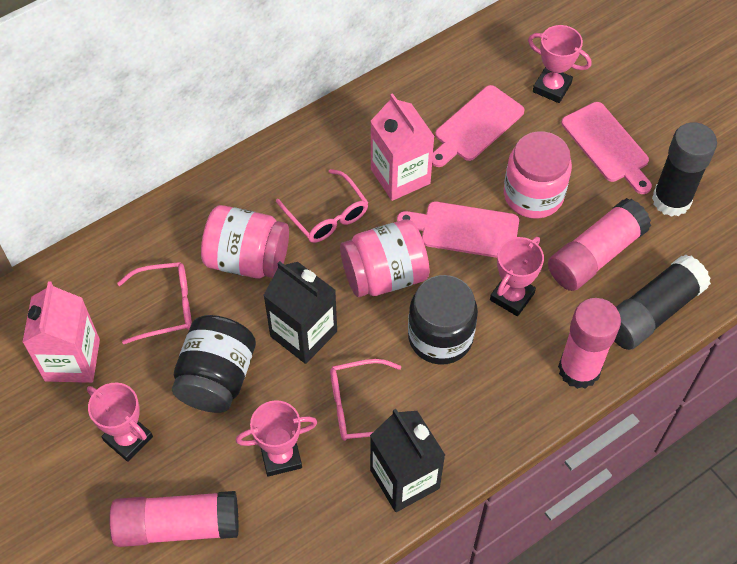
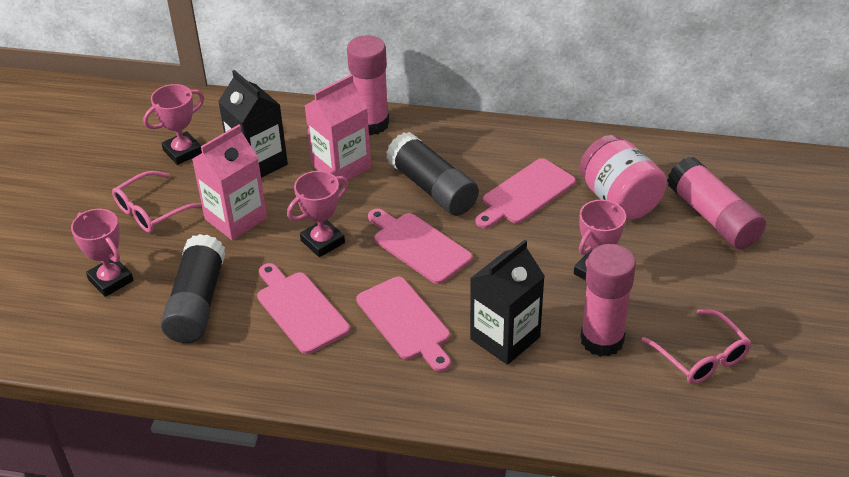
black jar: 2 -> 0
pink cutting board: 3 -> 4
pink glasses: 3 -> 2
pink jar: 3 -> 1

